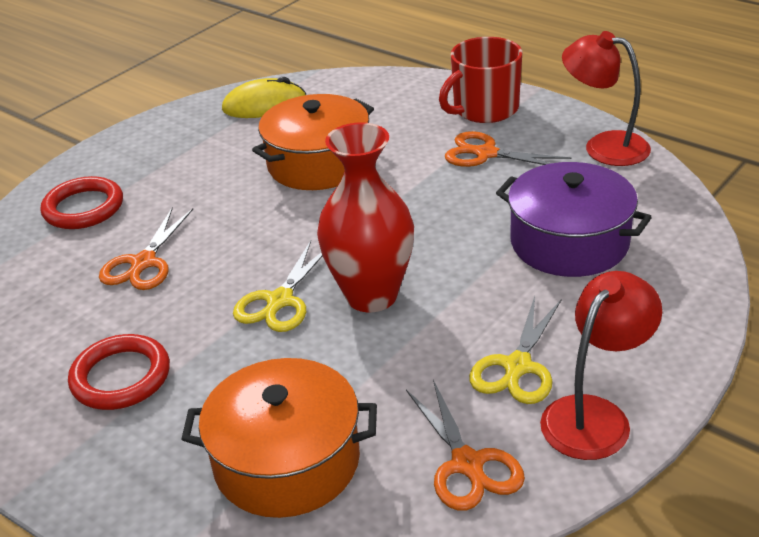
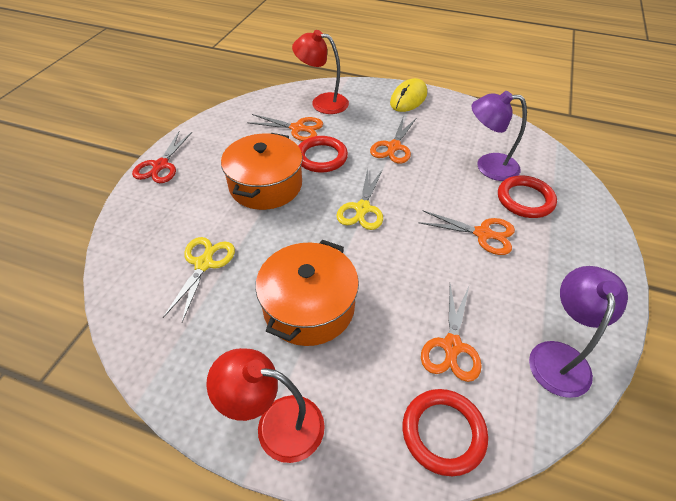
orange scissors: 3 -> 4
purple lamp: 0 -> 2
purple pot: 1 -> 0
red mug: 1 -> 0
red ring: 2 -> 3
red scissors: 0 -> 1
red vase: 1 -> 0

